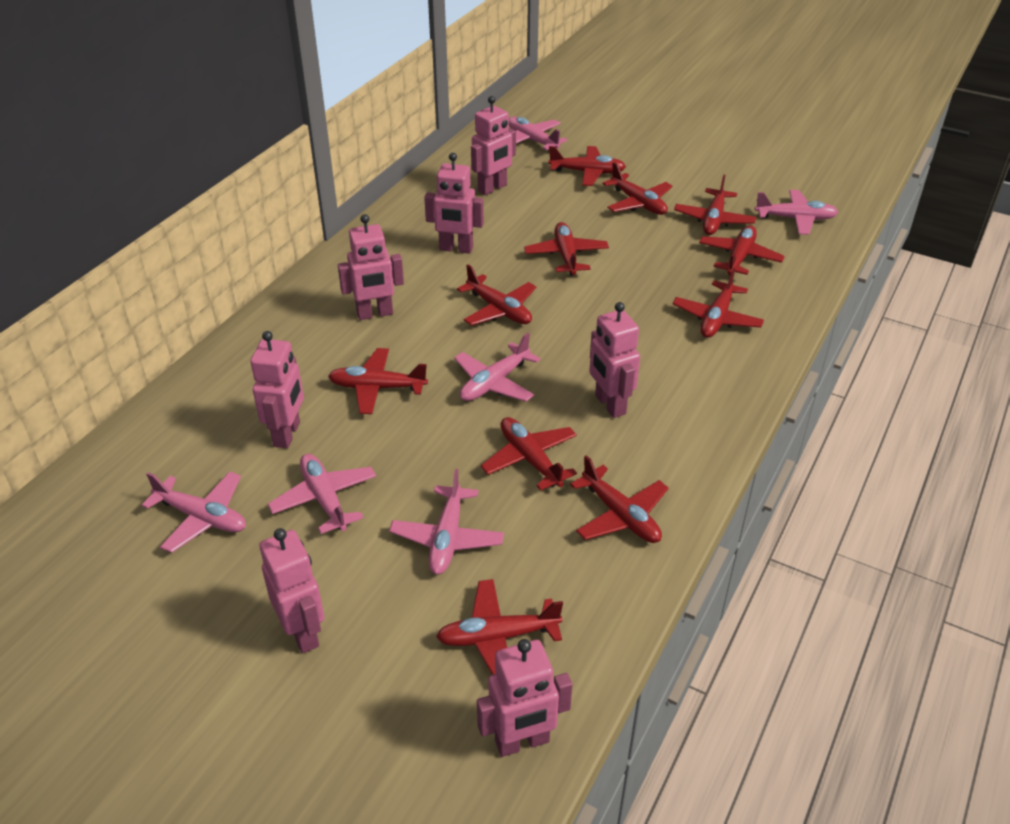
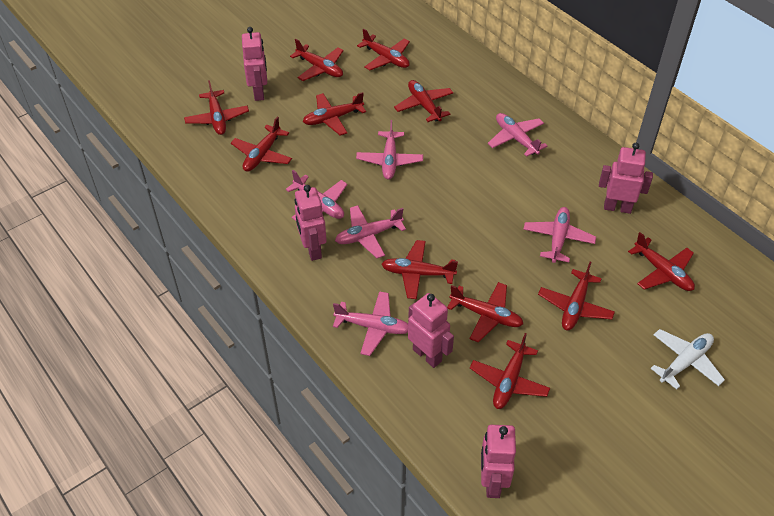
pink robot: 7 -> 5
white plane: 0 -> 1

